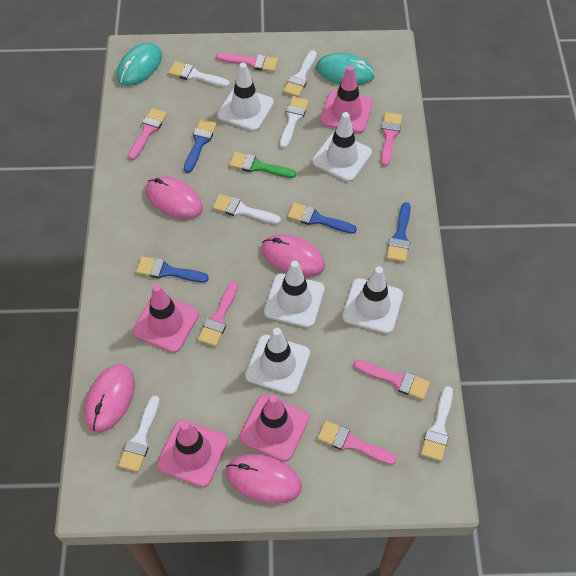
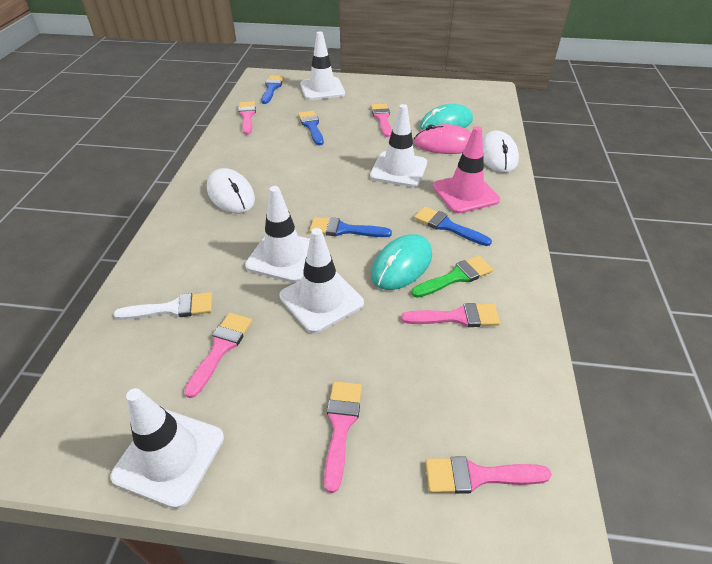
pink mouse: 4 -> 1
pink traffic cone: 4 -> 1
white brush: 6 -> 1
white mouse: 0 -> 2

